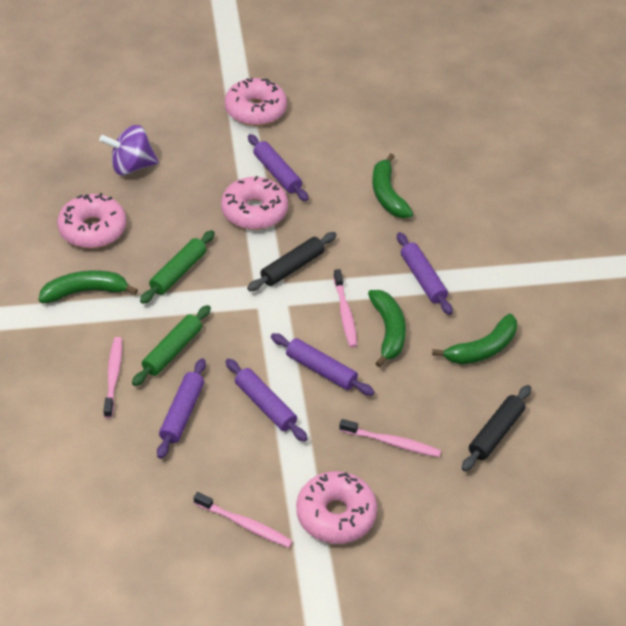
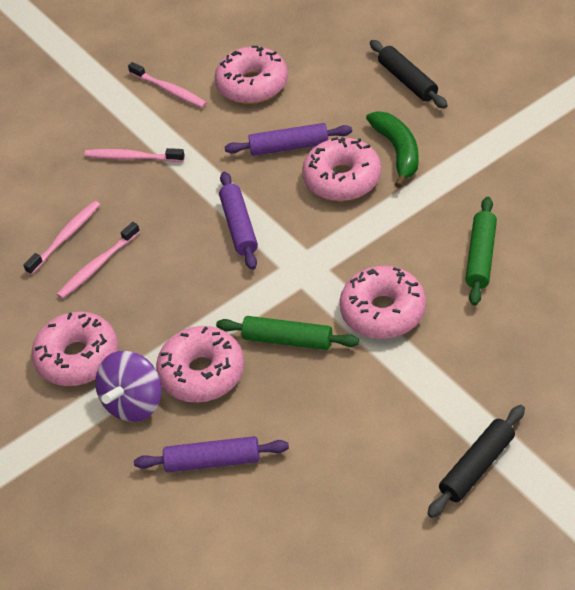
green banana: 4 -> 1
pink donut: 4 -> 5
purple rolling pin: 5 -> 3

